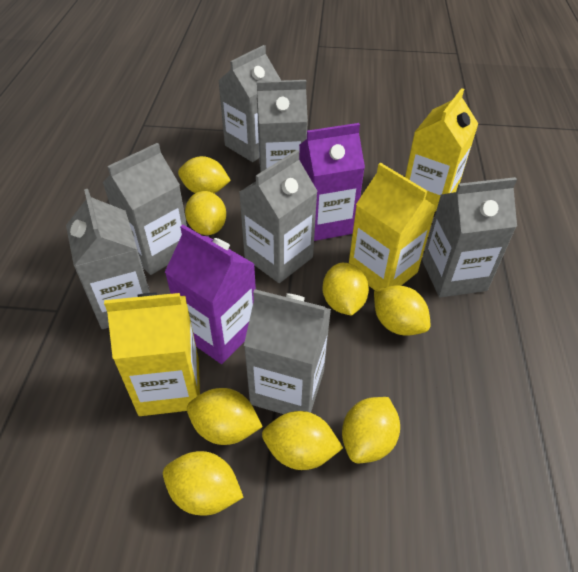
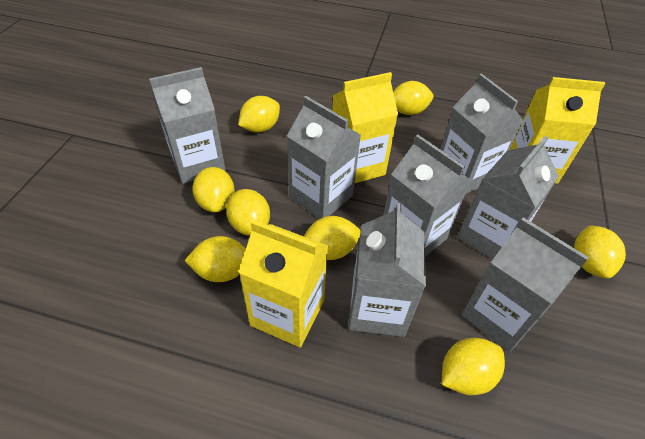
purple carton: 2 -> 0

